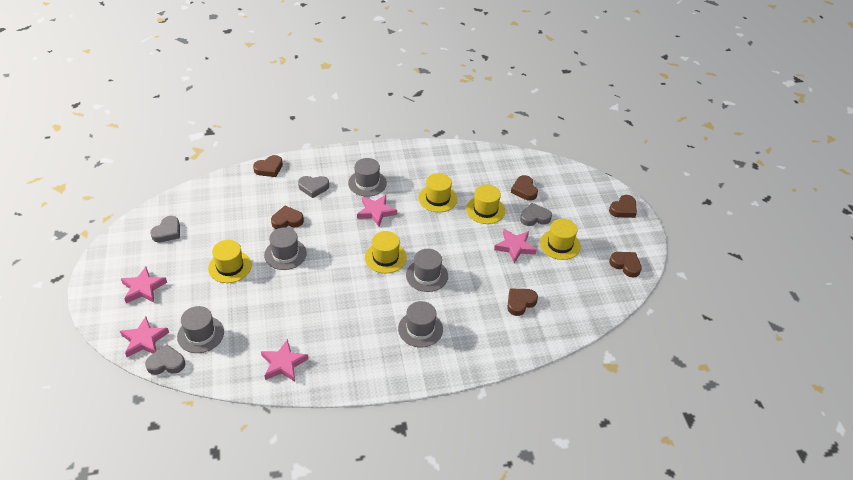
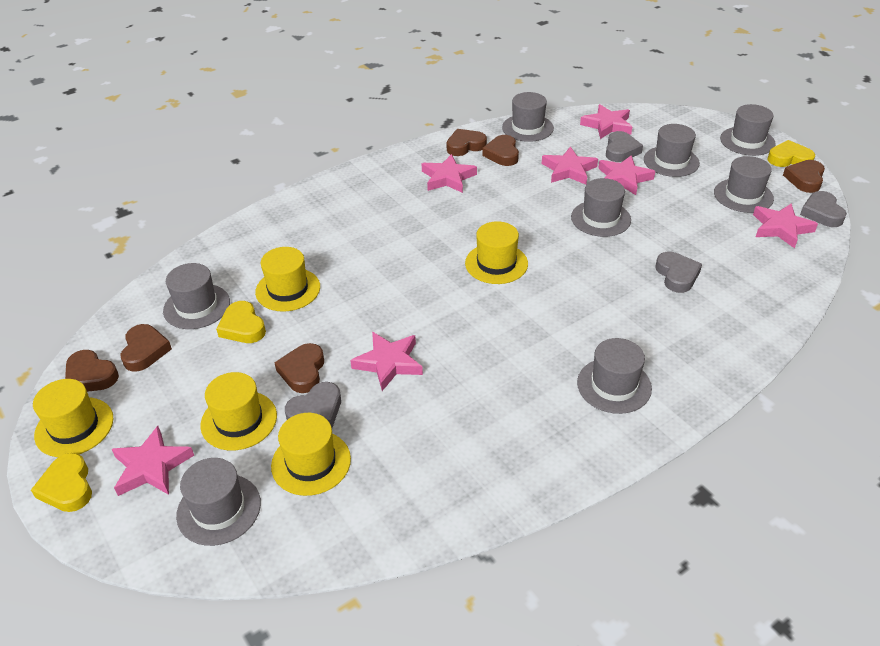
grey hat: 5 -> 8
pink star: 5 -> 7
yellow heart: 0 -> 3

